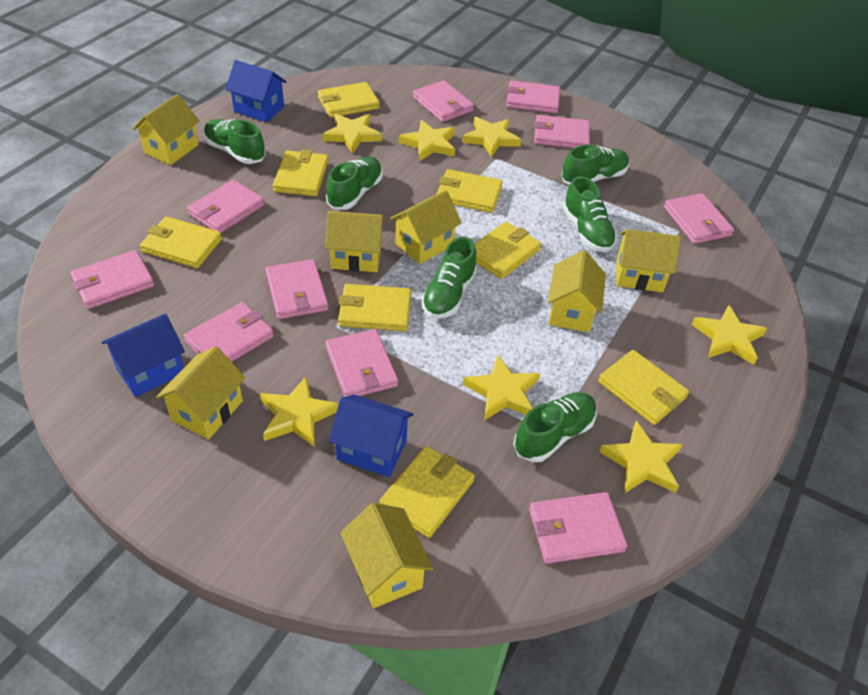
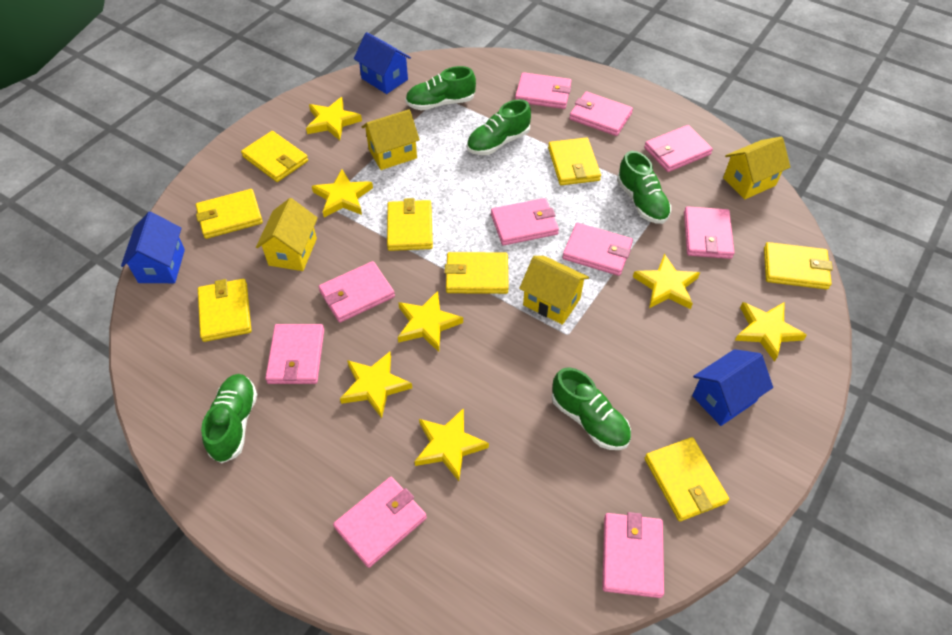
green shoe: 6 -> 5
yellow house: 7 -> 4

